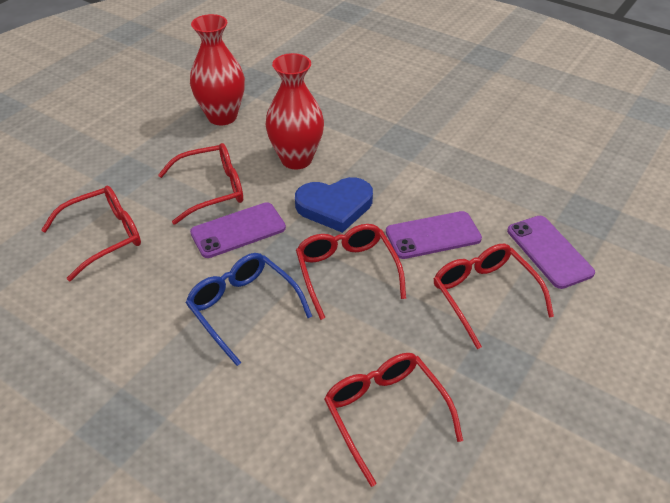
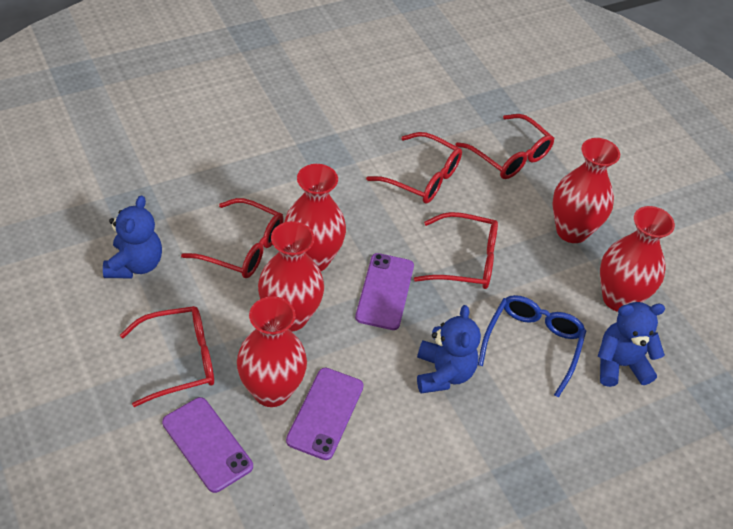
blue heart: 1 -> 0
blue teddy bear: 0 -> 3
red vase: 2 -> 5

